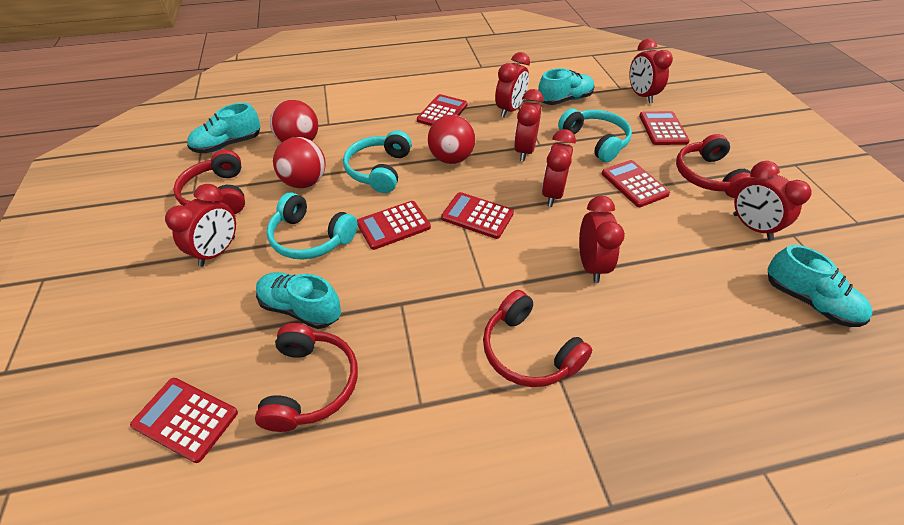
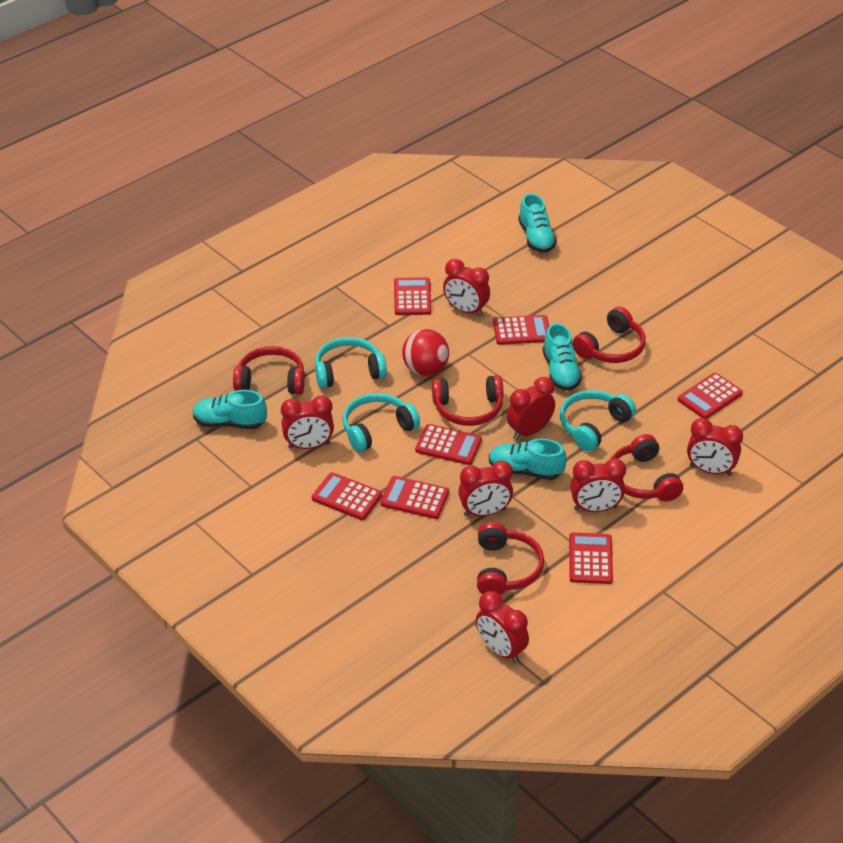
red ball: 3 -> 1
red calculator: 6 -> 7
red headphones: 4 -> 5

